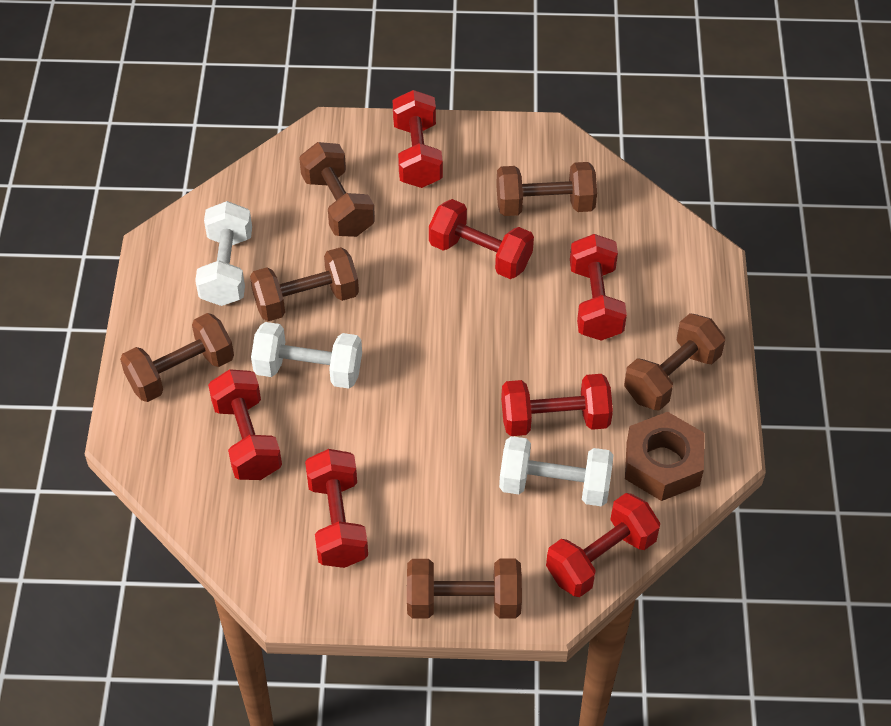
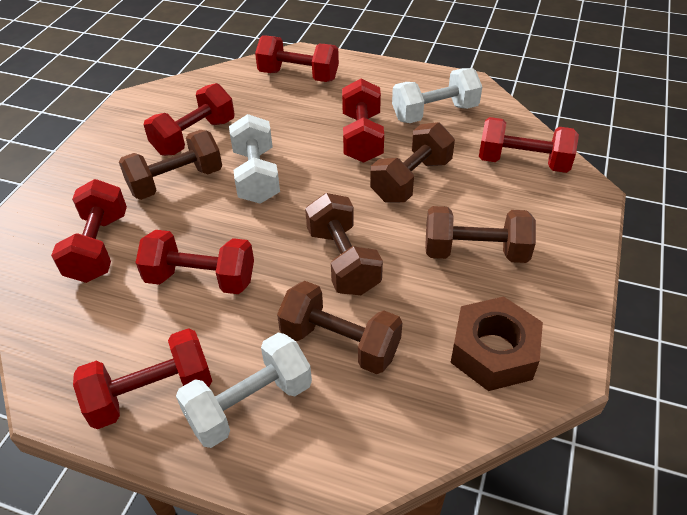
brown dumbbell: 6 -> 5

